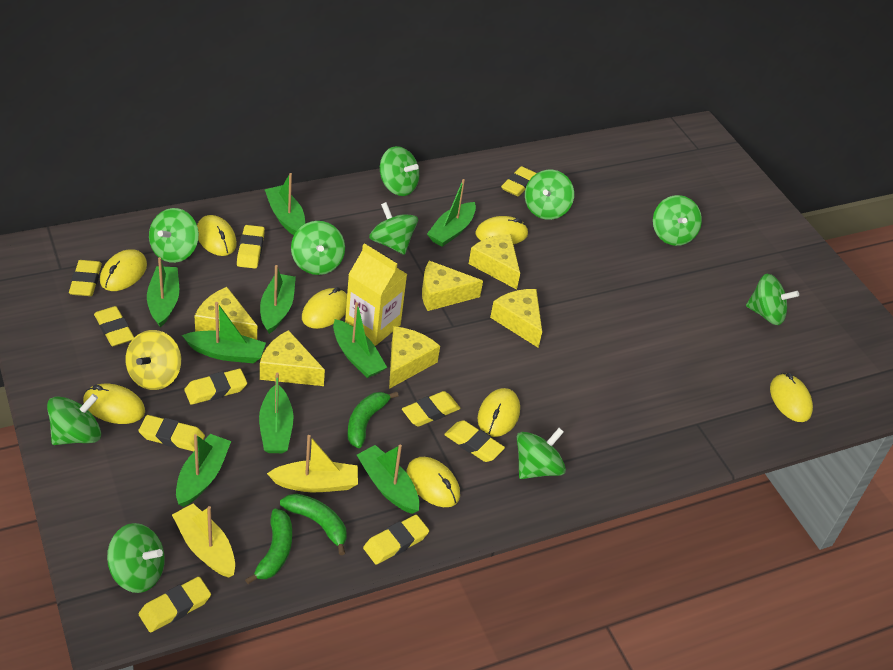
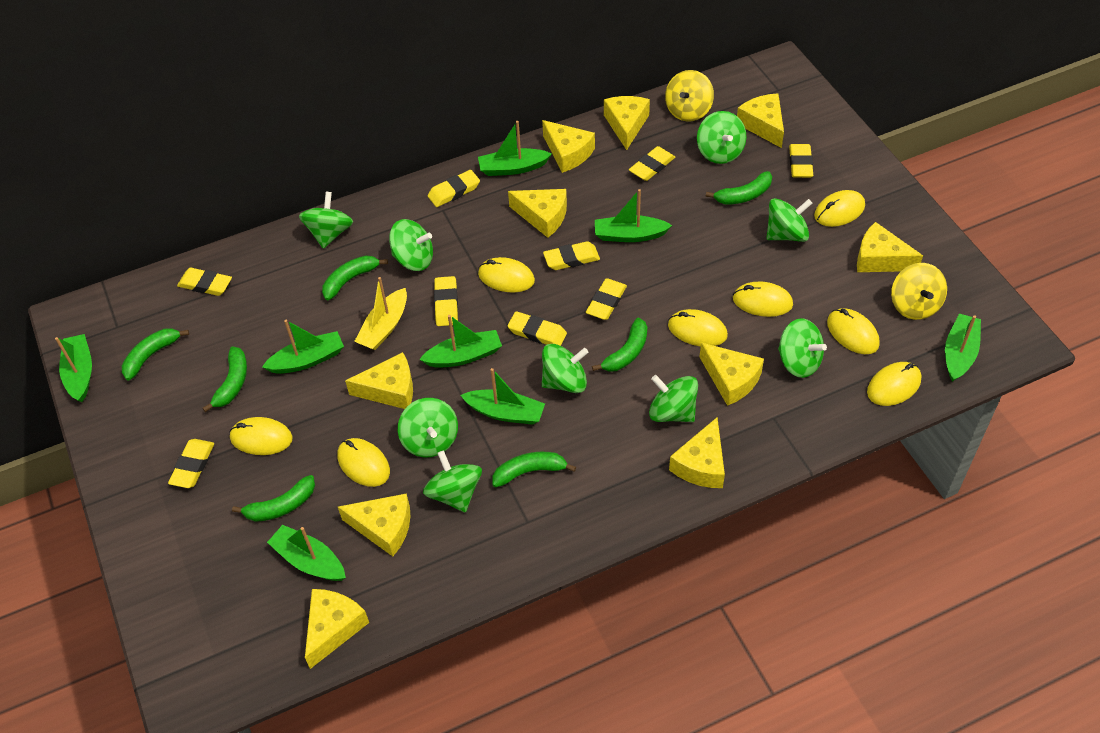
green banana: 3 -> 7
green boat: 9 -> 8
green spinning top: 10 -> 9
yellow boat: 2 -> 1
yellow carton: 1 -> 0
yellow cheese: 6 -> 10
yellow eraser: 10 -> 9
yellow spinning top: 1 -> 2

